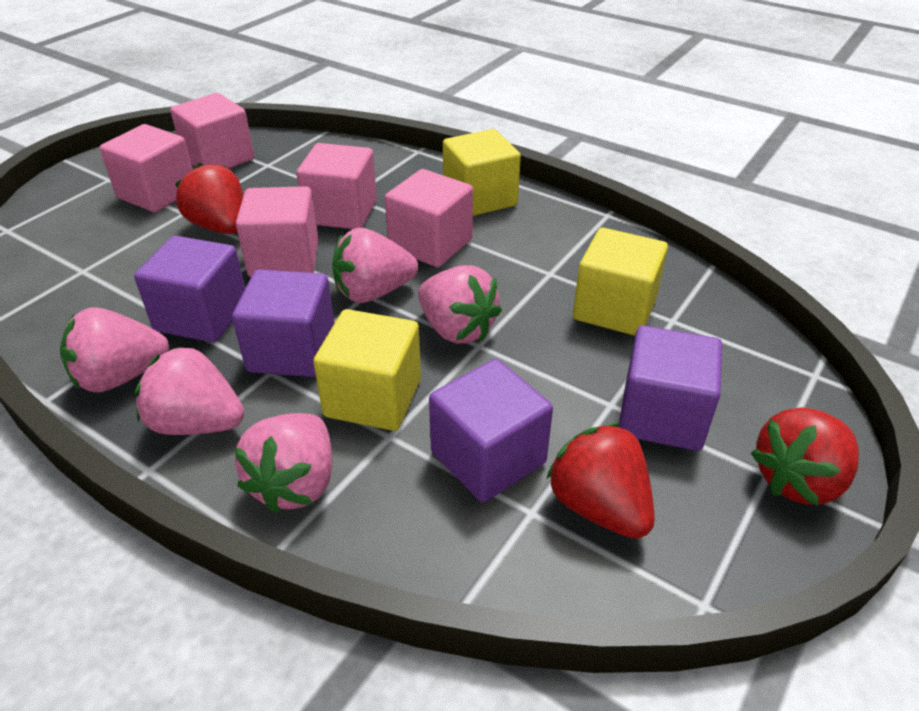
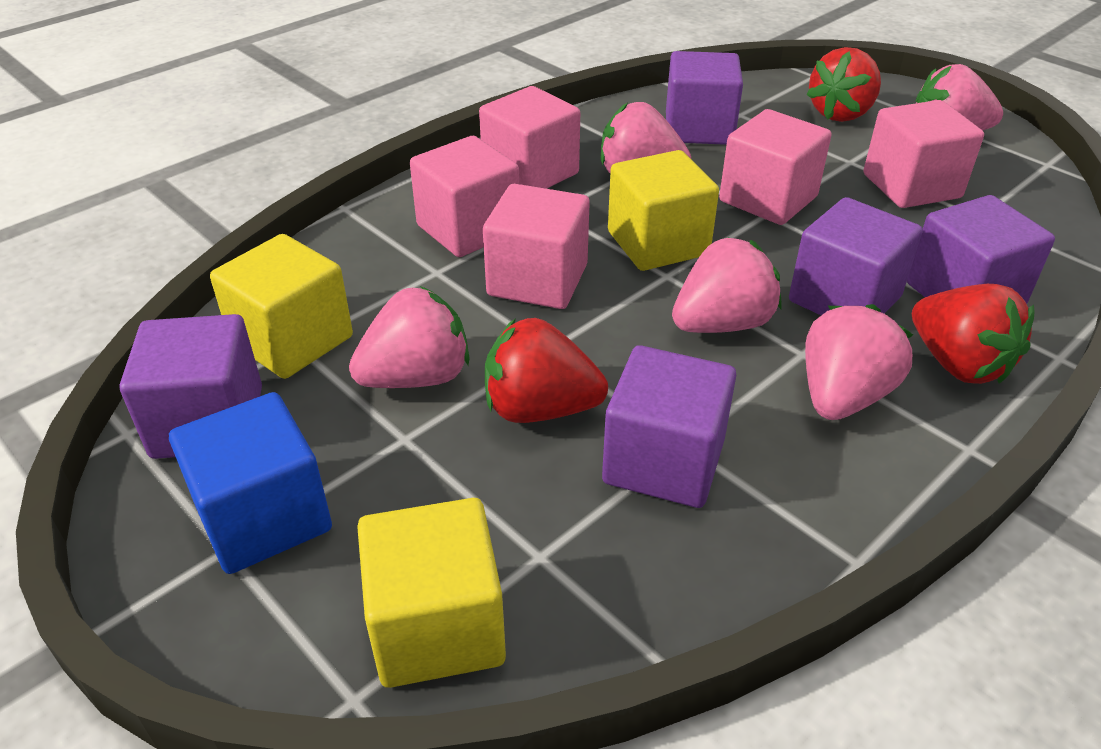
blue cube: 0 -> 1
purple cube: 4 -> 5

